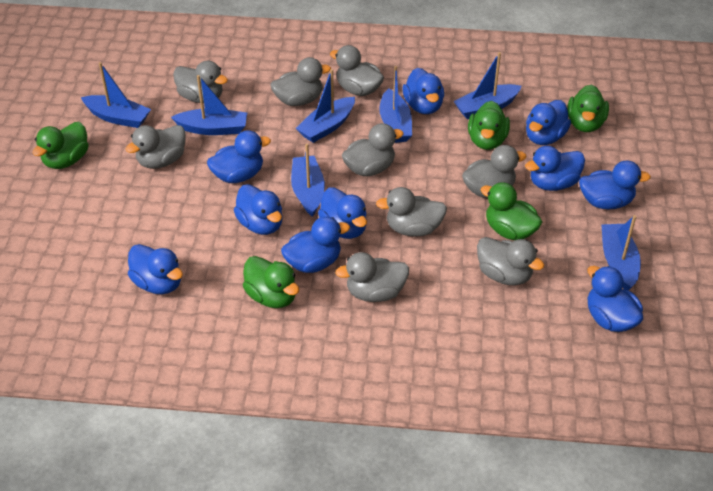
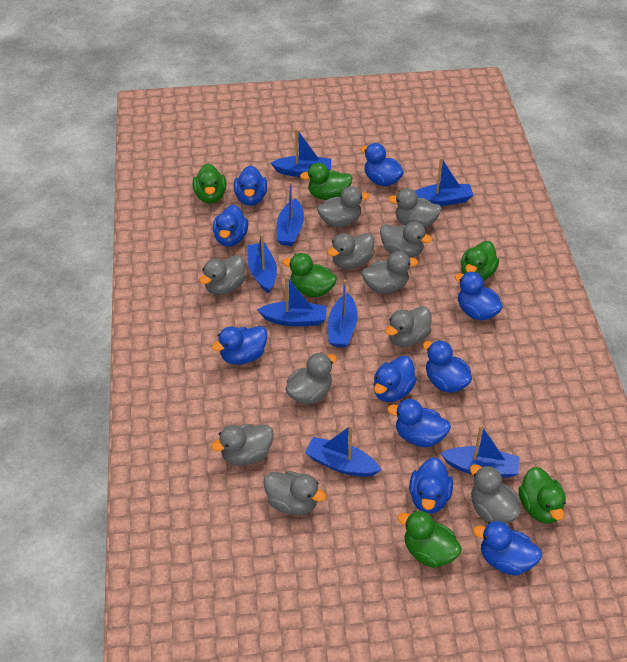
blue boat: 7 -> 8
green duck: 5 -> 6
grey duck: 9 -> 11

